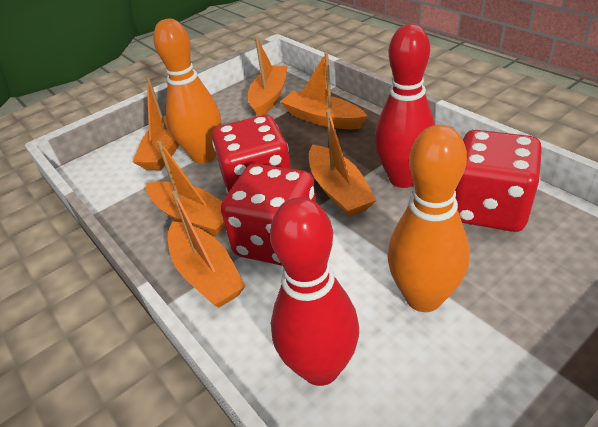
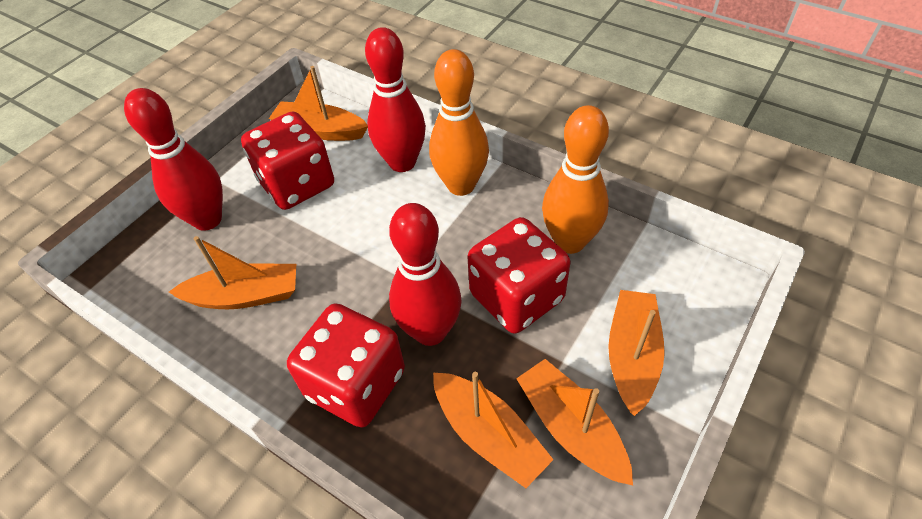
orange boat: 6 -> 5
red bowling pin: 2 -> 3

